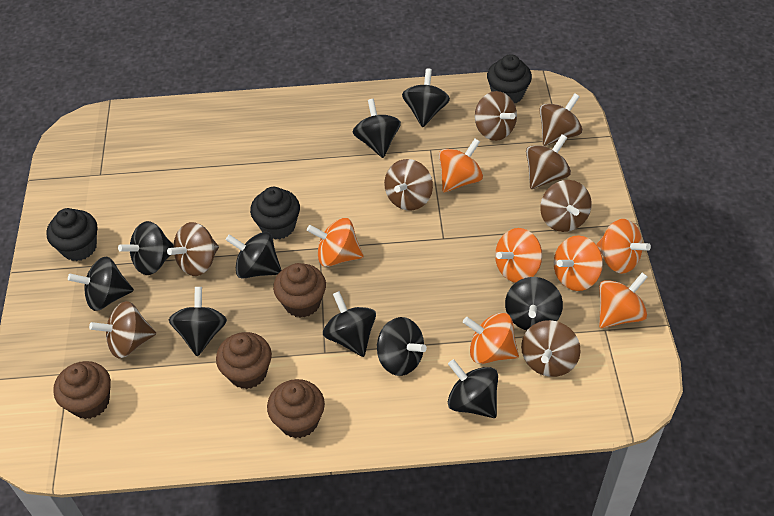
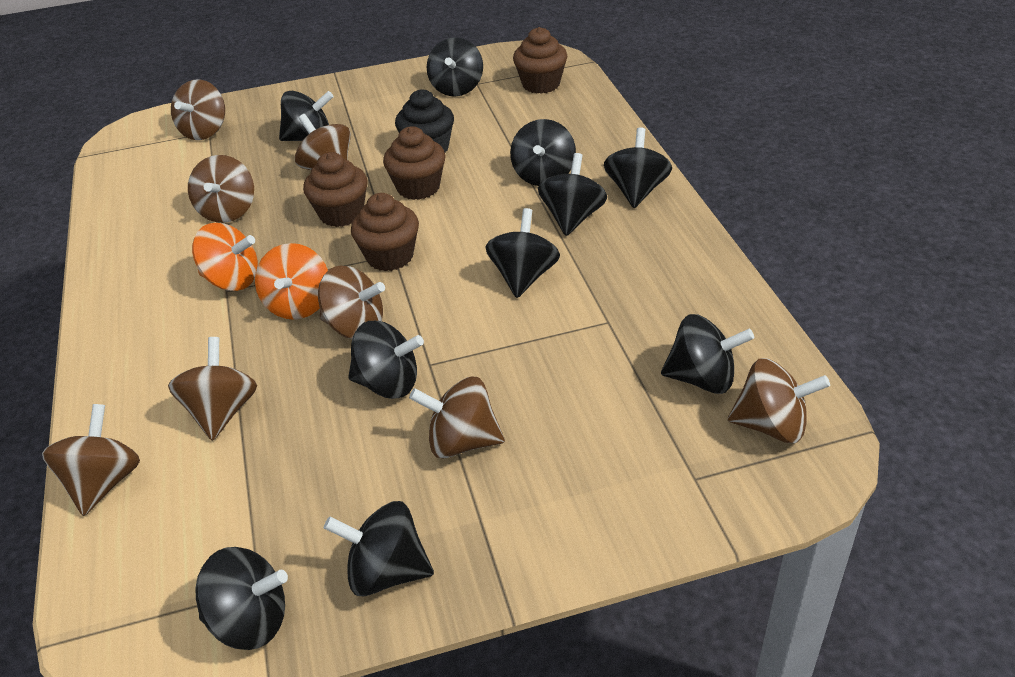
black cupcake: 3 -> 1
orange spinning top: 7 -> 2

